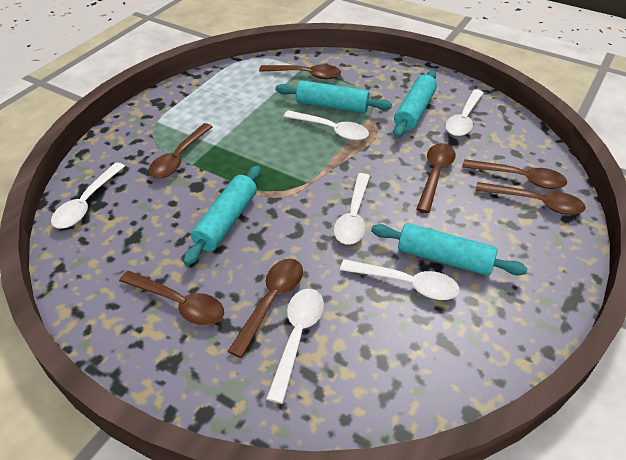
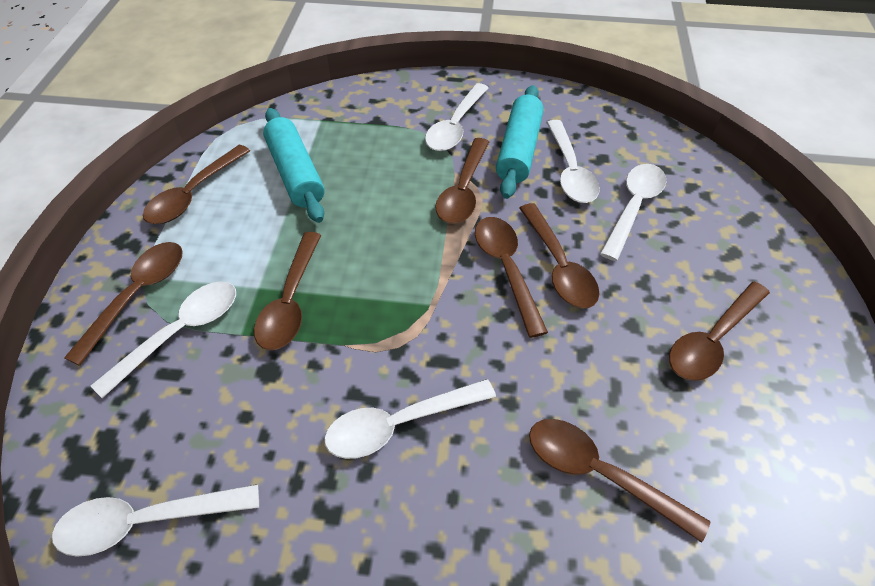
brown spoon: 7 -> 8
turquoise rolling pin: 4 -> 2

